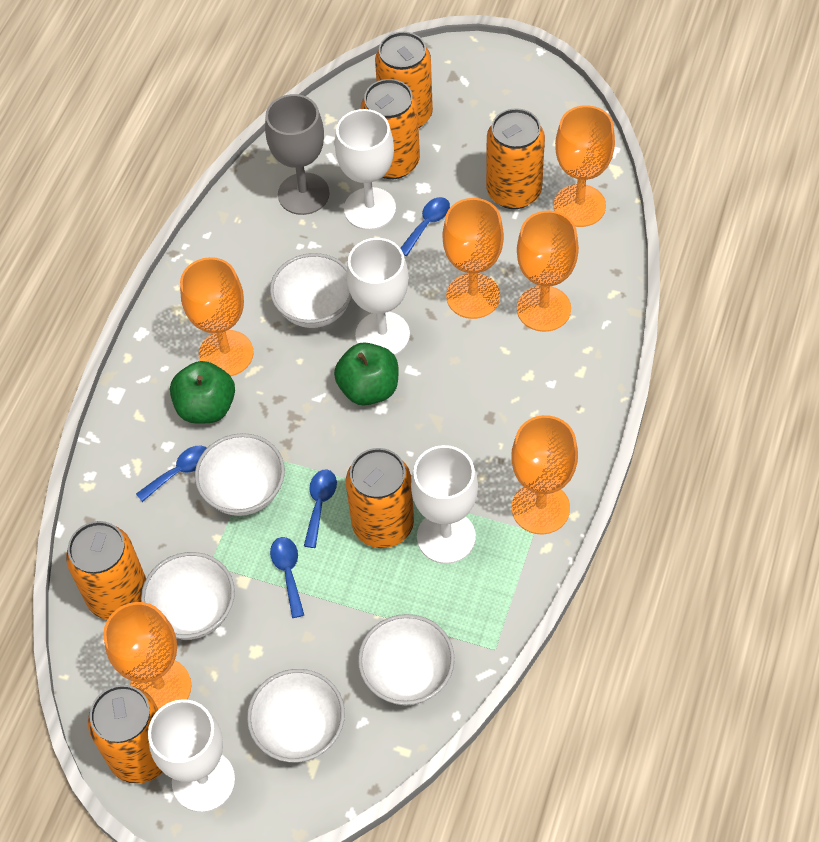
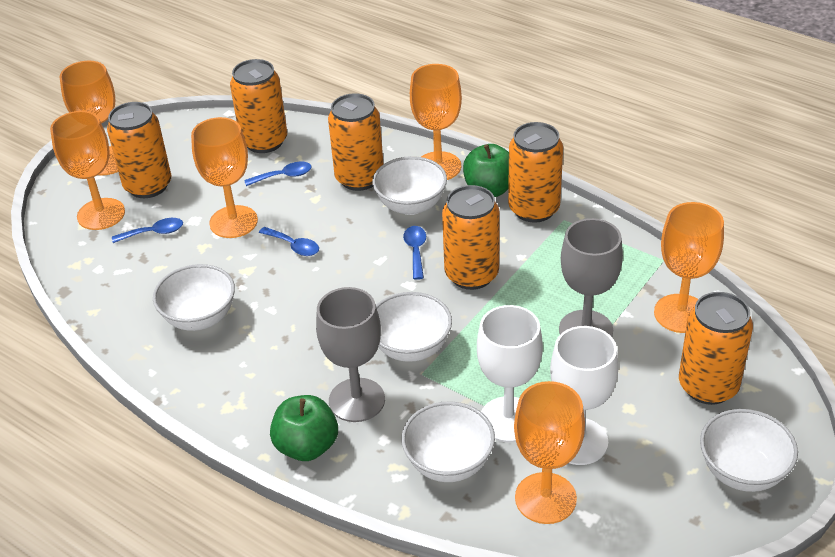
grey goblet: 1 -> 2
white goblet: 4 -> 2

